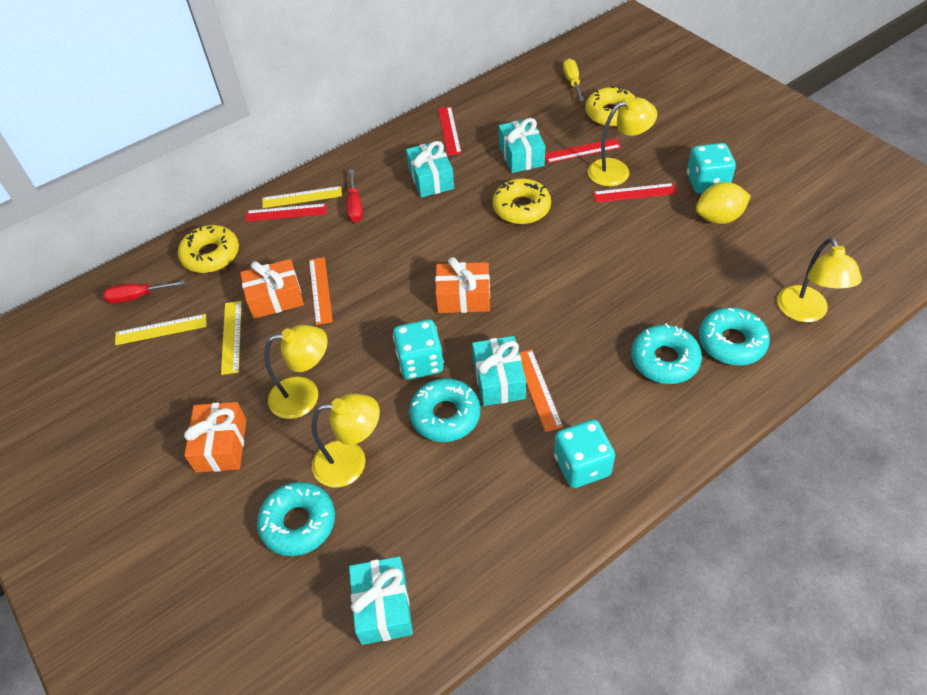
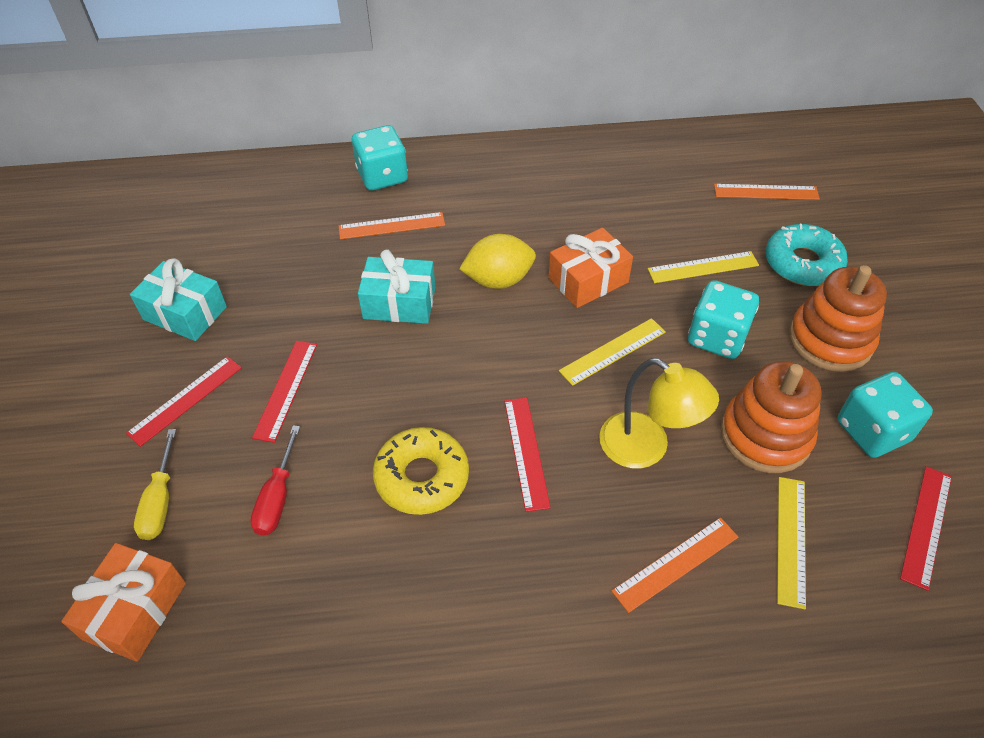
orange gift: 3 -> 2
orange ruler: 2 -> 3
orange stacking toy: 0 -> 2
red screwdriver: 2 -> 1
turquoise donut: 4 -> 1
turquoise gift: 4 -> 2
yellow donut: 3 -> 1
yellow lamp: 4 -> 1

